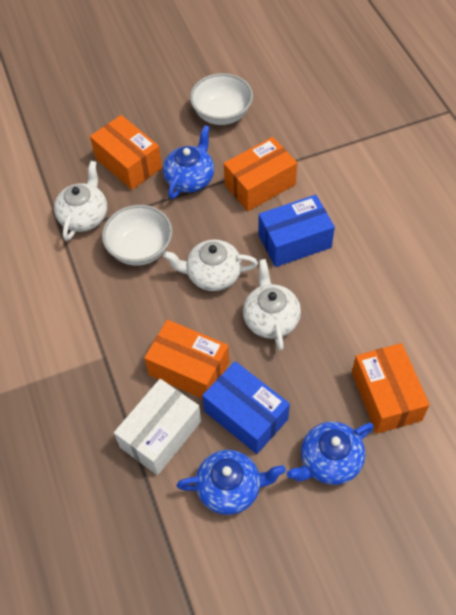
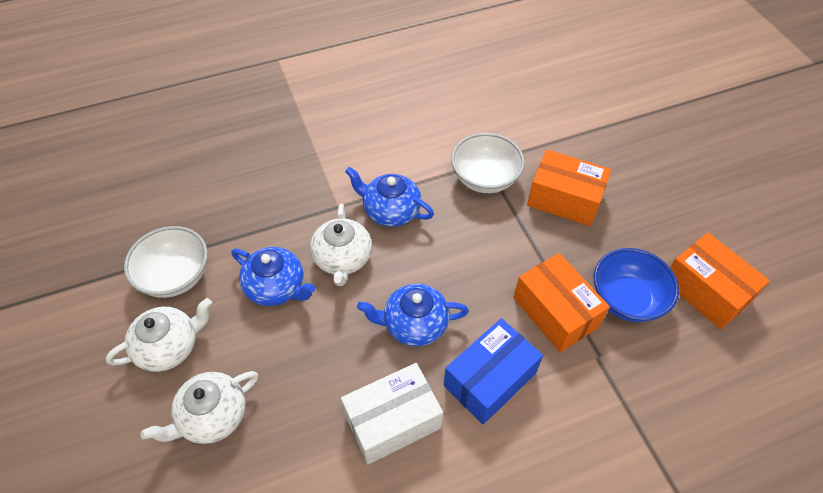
blue bowl: 0 -> 1
blue box: 2 -> 1
orange box: 4 -> 3

